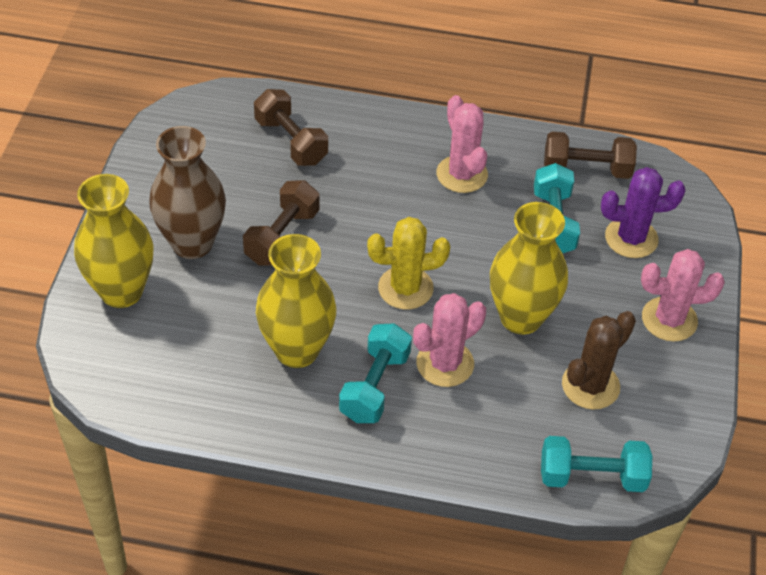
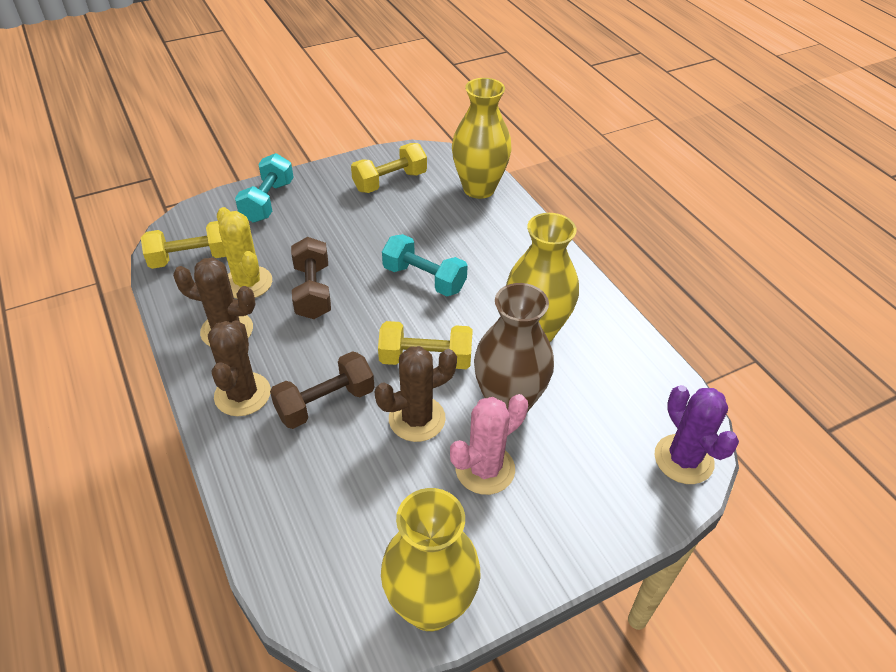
brown cactus: 1 -> 3
brown dumbbell: 3 -> 2
pink cactus: 3 -> 1
turquoise dumbbell: 3 -> 2
yellow dumbbell: 0 -> 3

